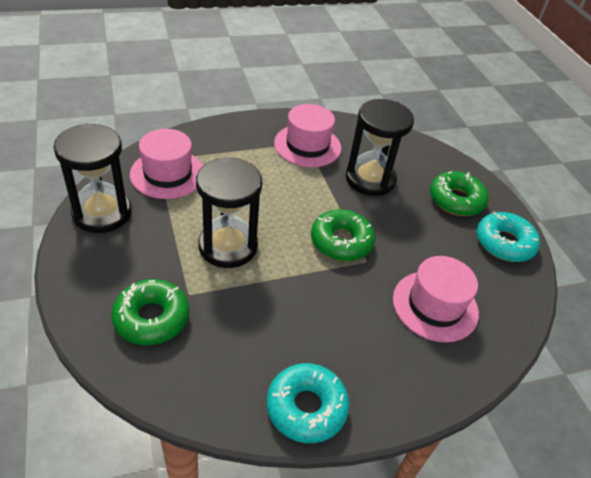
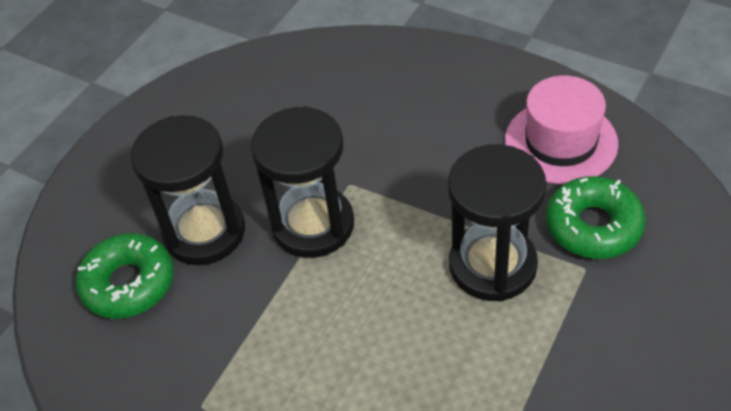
green donut: 3 -> 2
pink hat: 3 -> 1
turquoise donut: 2 -> 0

